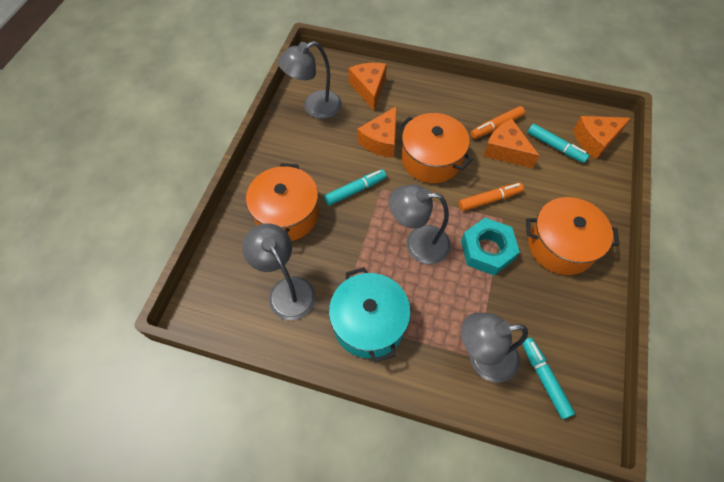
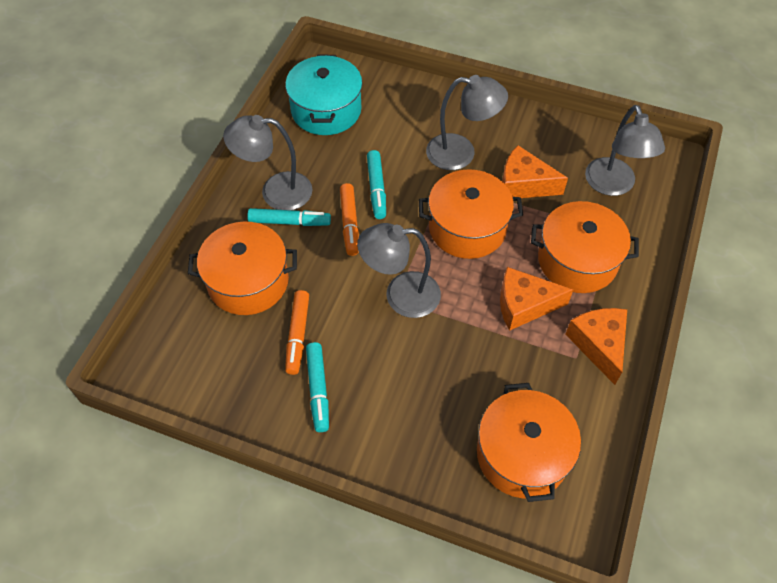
orange cheese: 4 -> 3
orange pot: 3 -> 4
turquoise nut: 1 -> 0

